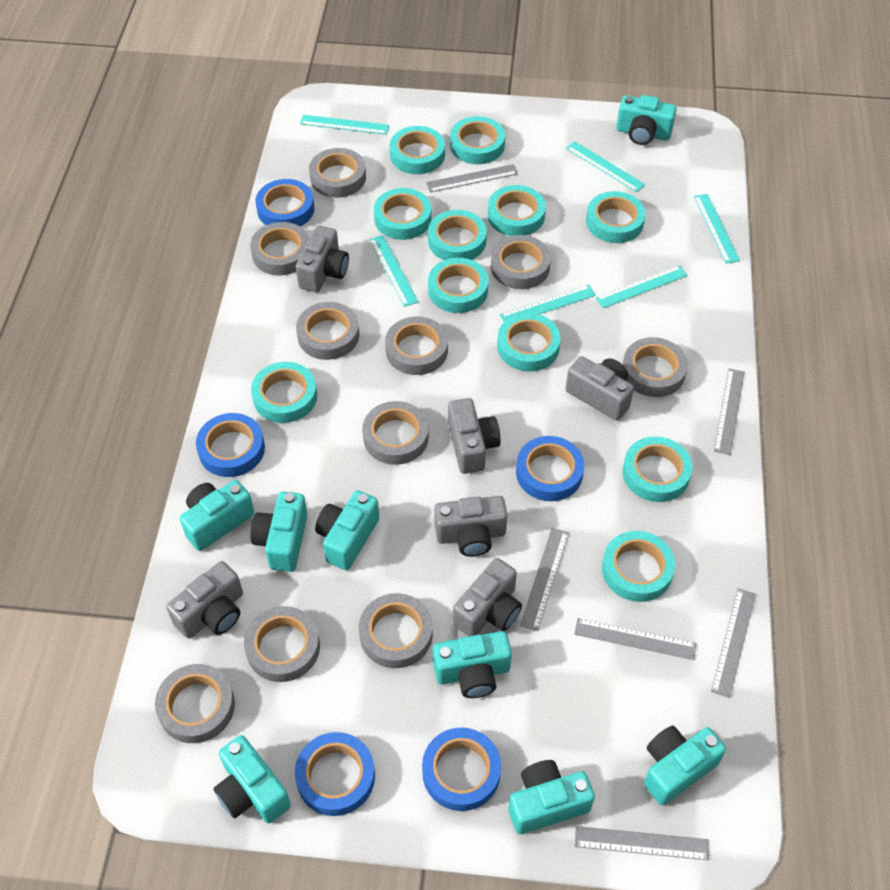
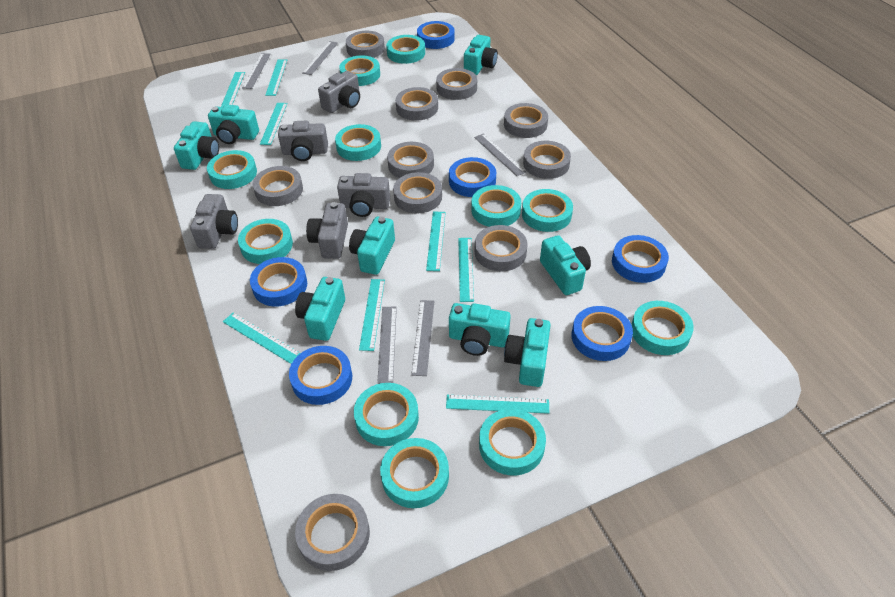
blue tape: 5 -> 6
grey camera: 6 -> 5
grey ruler: 6 -> 5
turquoise ruler: 6 -> 8

